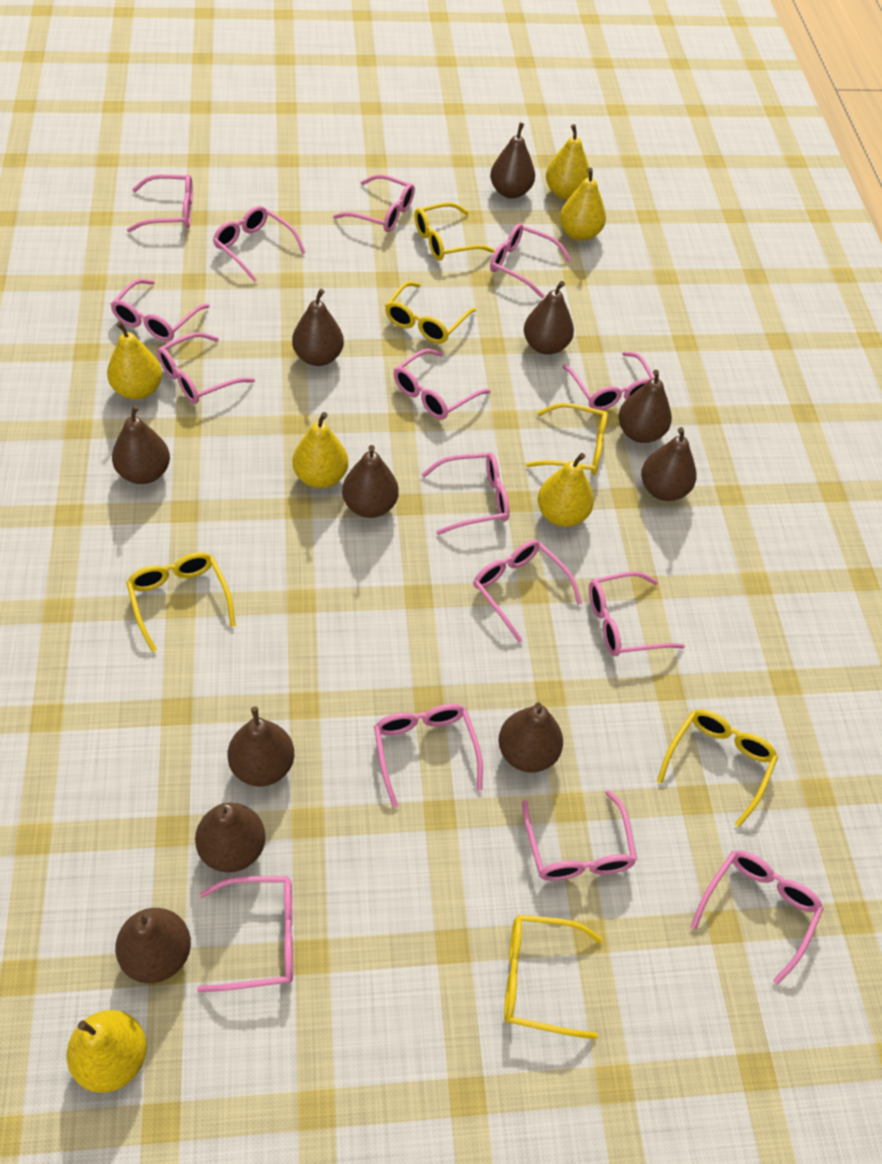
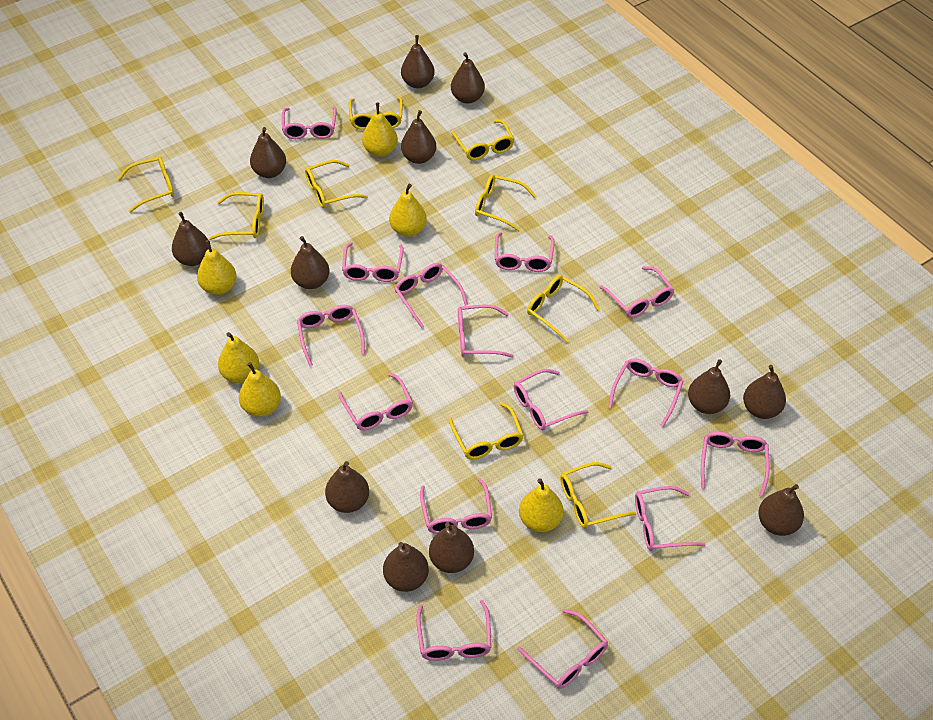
brown pear: 11 -> 12
yellow glasses: 6 -> 9

